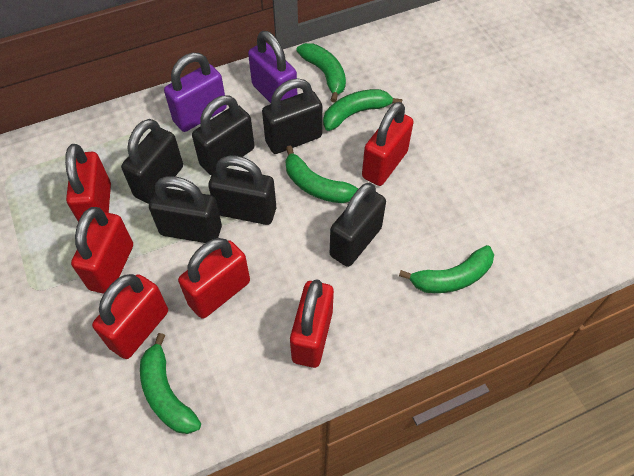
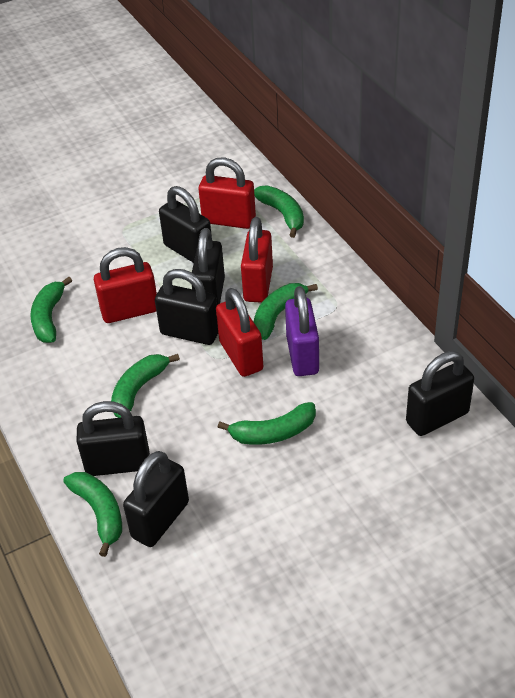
green banana: 5 -> 6
purple padlock: 2 -> 1
red padlock: 6 -> 4

